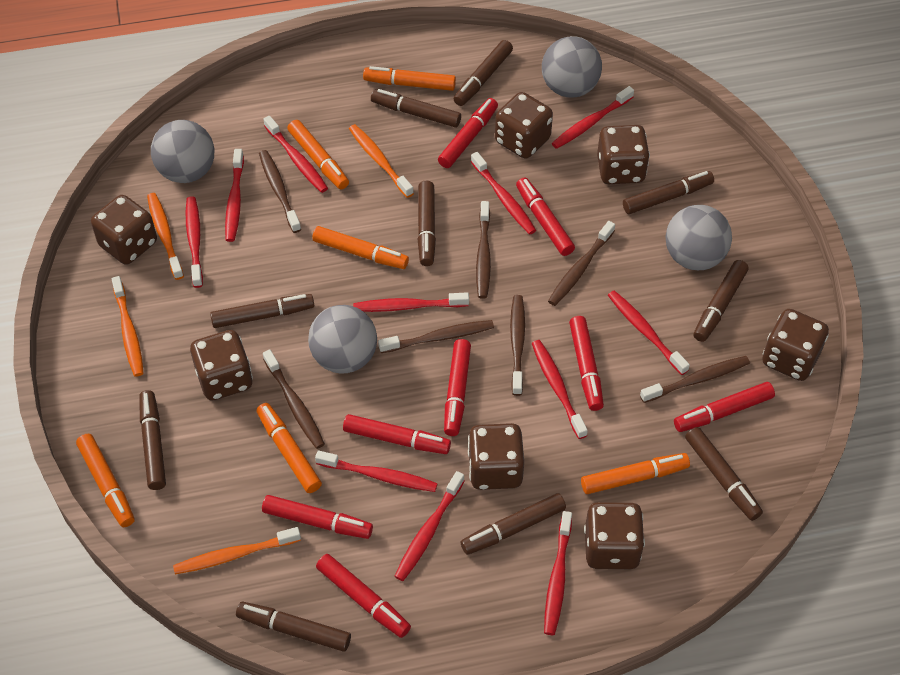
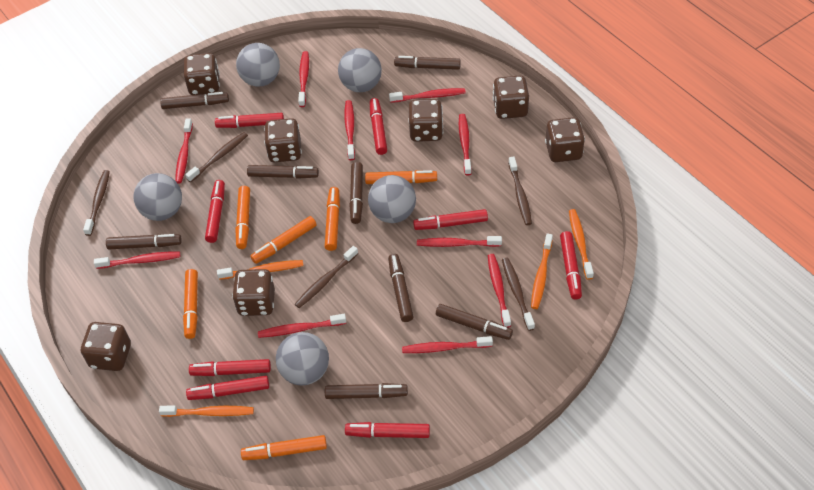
brown marker: 10 -> 8
brown toothbrush: 7 -> 5
grey ball: 4 -> 5
red toothbrush: 11 -> 10

